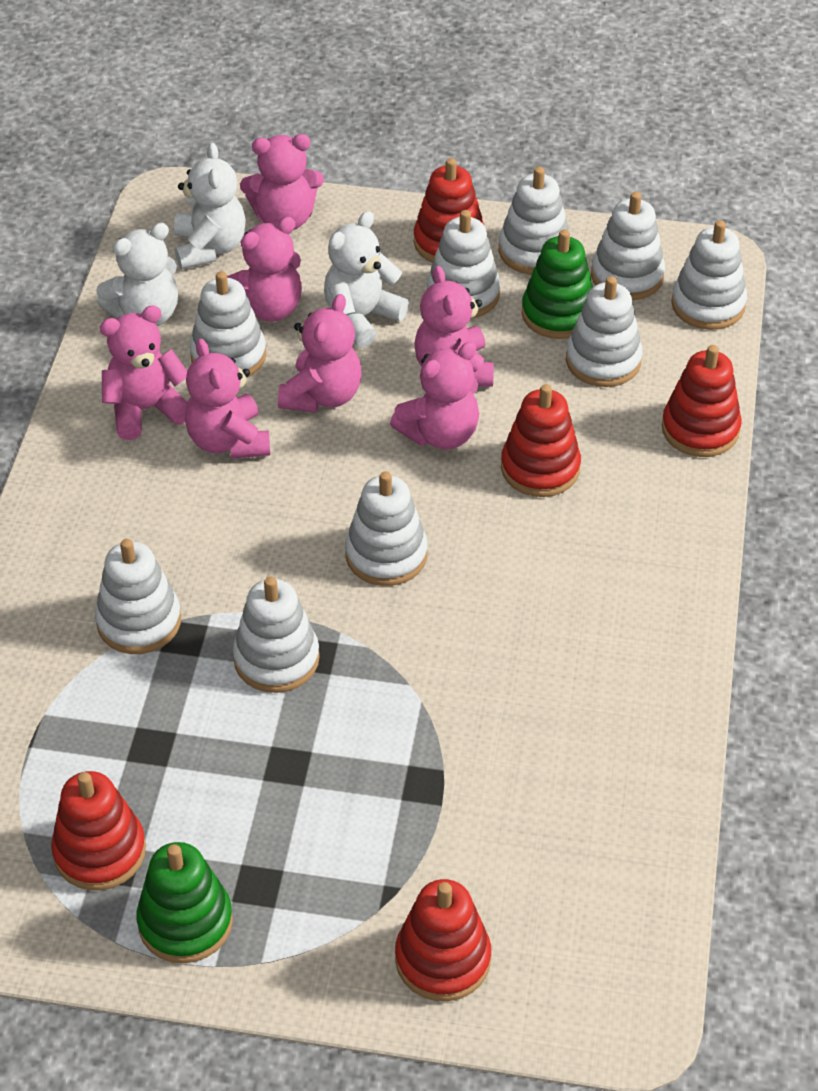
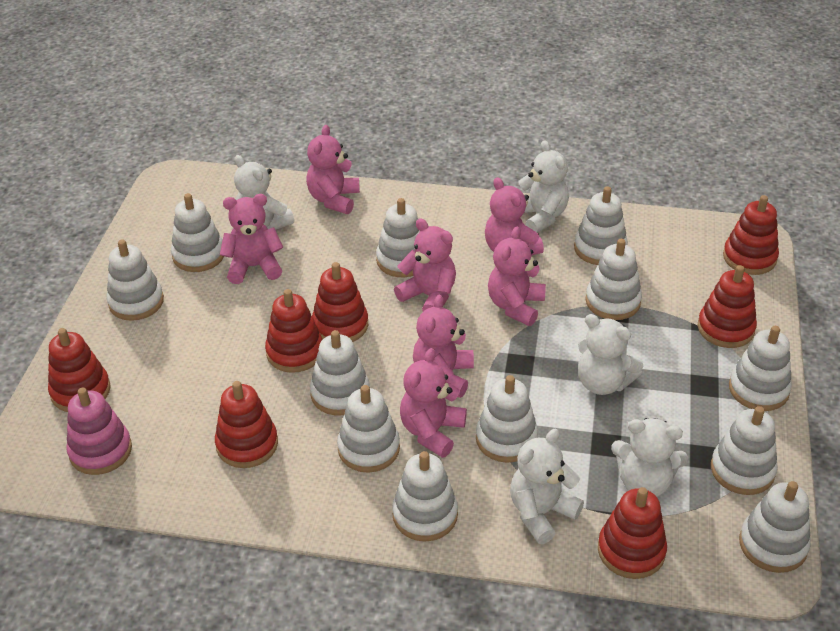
green stacking toy: 2 -> 0
pink stacking toy: 0 -> 1
red stacking toy: 5 -> 7
white stacking toy: 9 -> 12
white teddy bear: 3 -> 5

